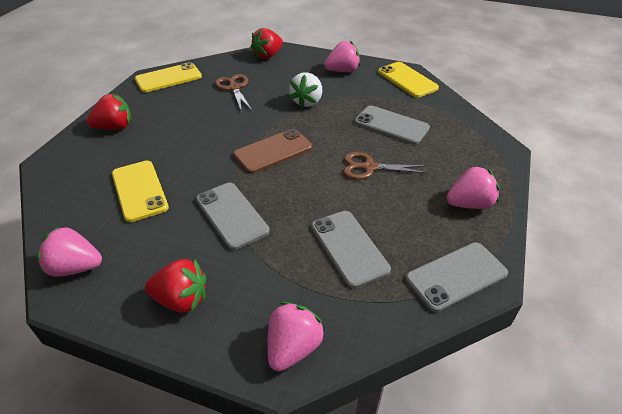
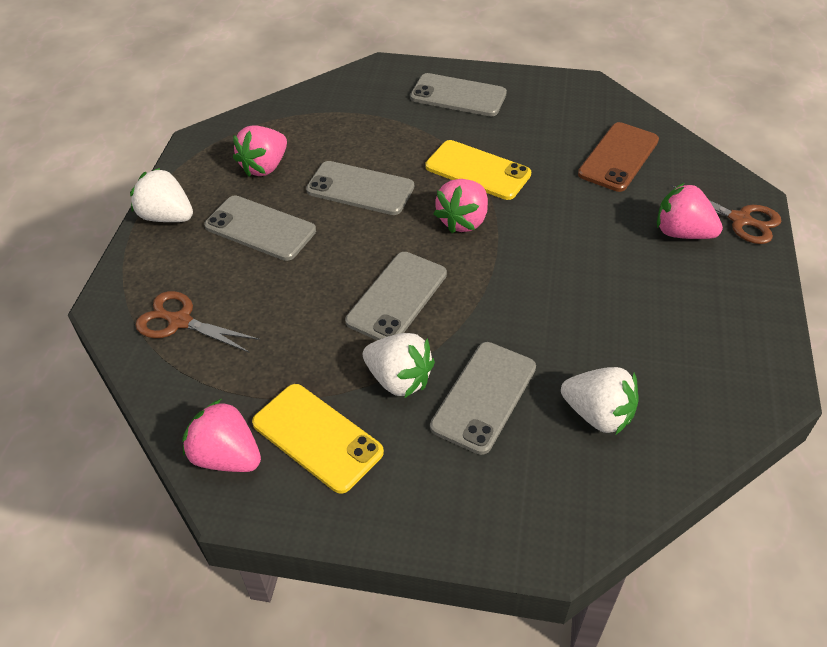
grey phone: 4 -> 5
red strawberry: 3 -> 0
white strawberry: 1 -> 3
yellow phone: 3 -> 2

